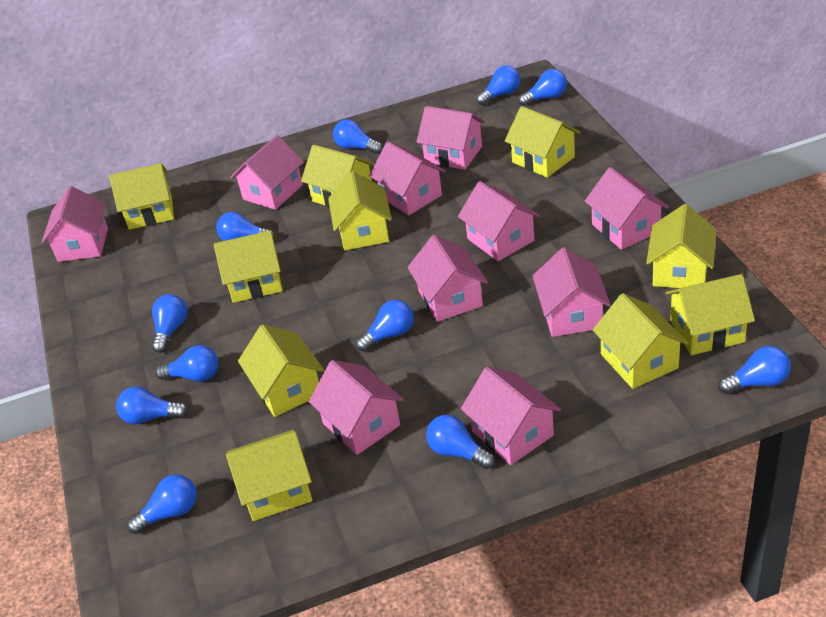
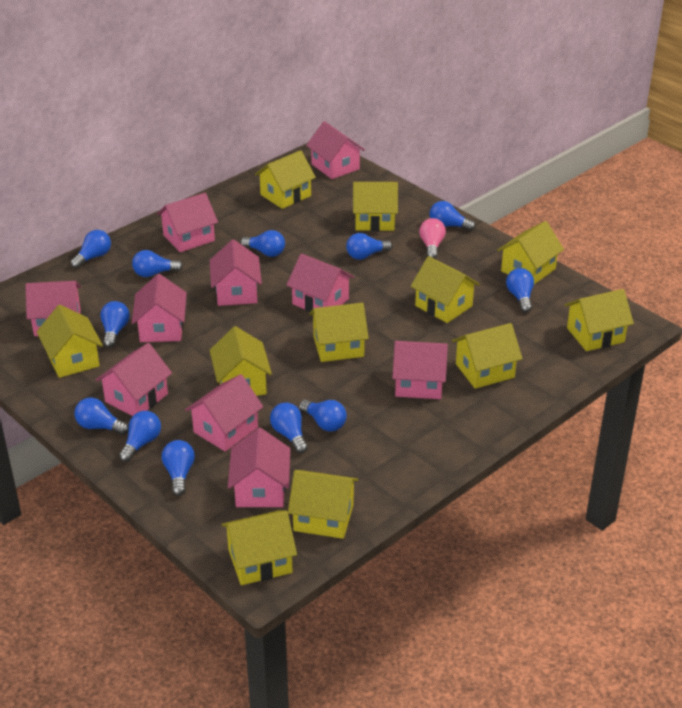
blue light bulb: 11 -> 12
pink light bulb: 0 -> 1
yellow house: 10 -> 11

